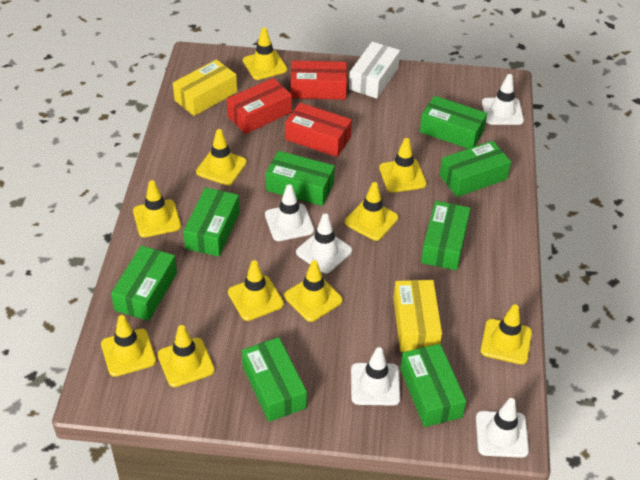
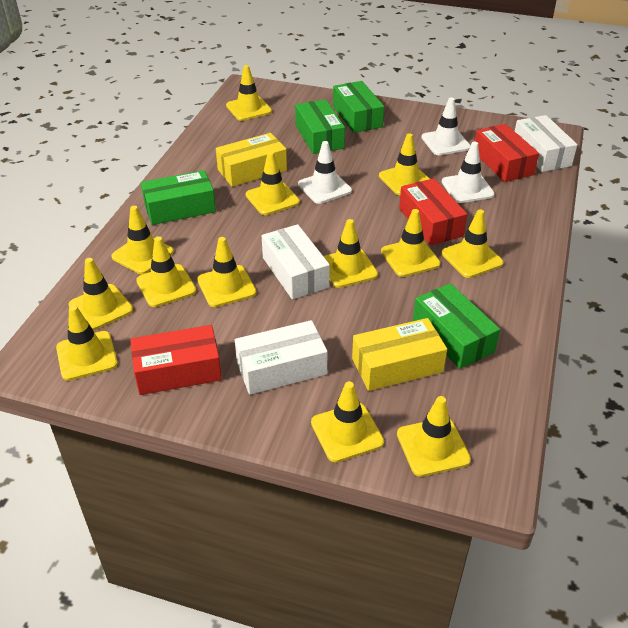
green box: 8 -> 4
white box: 1 -> 3
white traffic cone: 5 -> 3
yellow traffic cone: 10 -> 13

